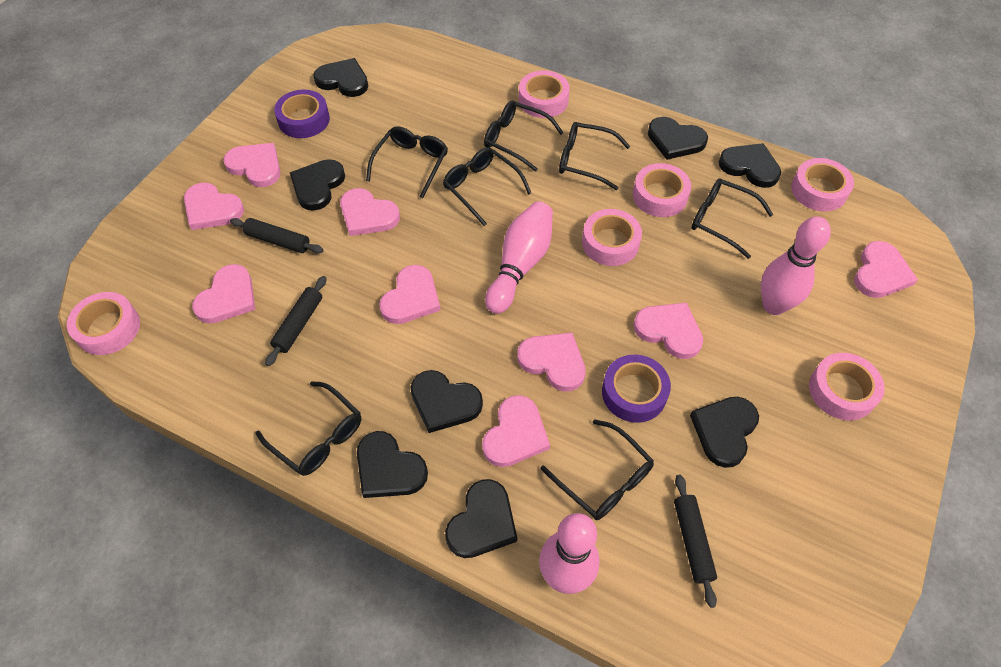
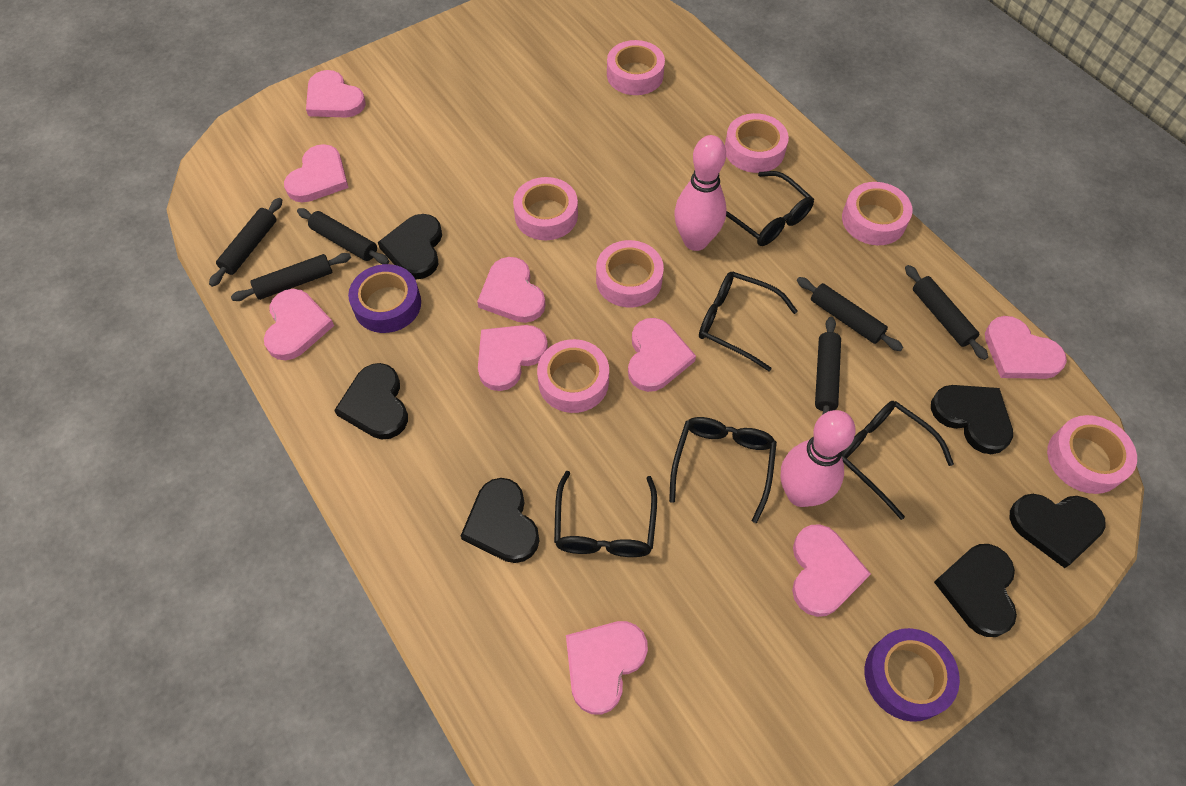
black glasses: 7 -> 5
black heart: 8 -> 6
black rolling pin: 3 -> 6
pink bowling pin: 3 -> 2
pink tape: 6 -> 7

